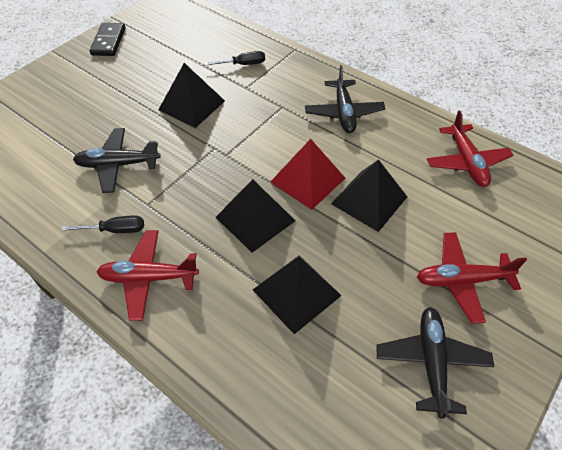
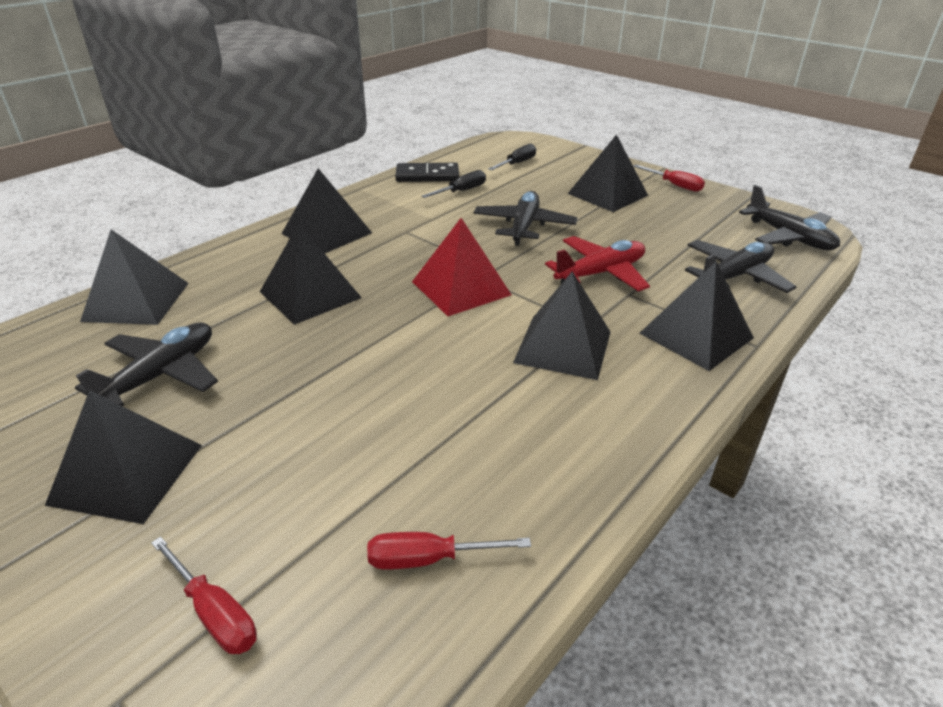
black plane: 3 -> 4
black pyramid: 4 -> 7
red plane: 3 -> 1
red screwdriver: 0 -> 3

